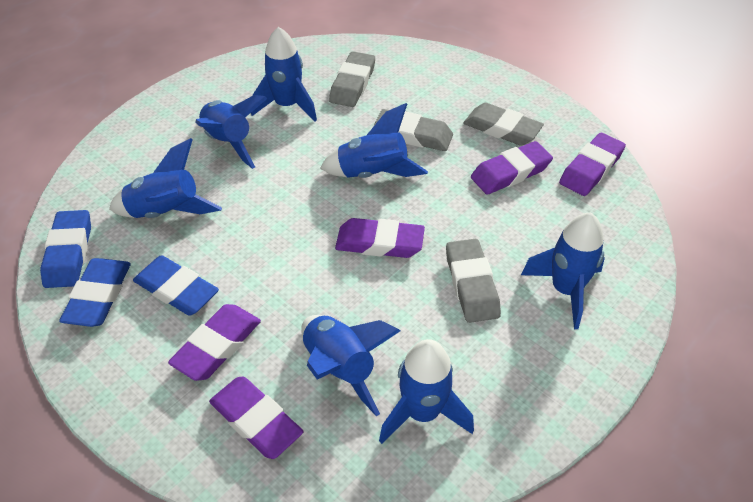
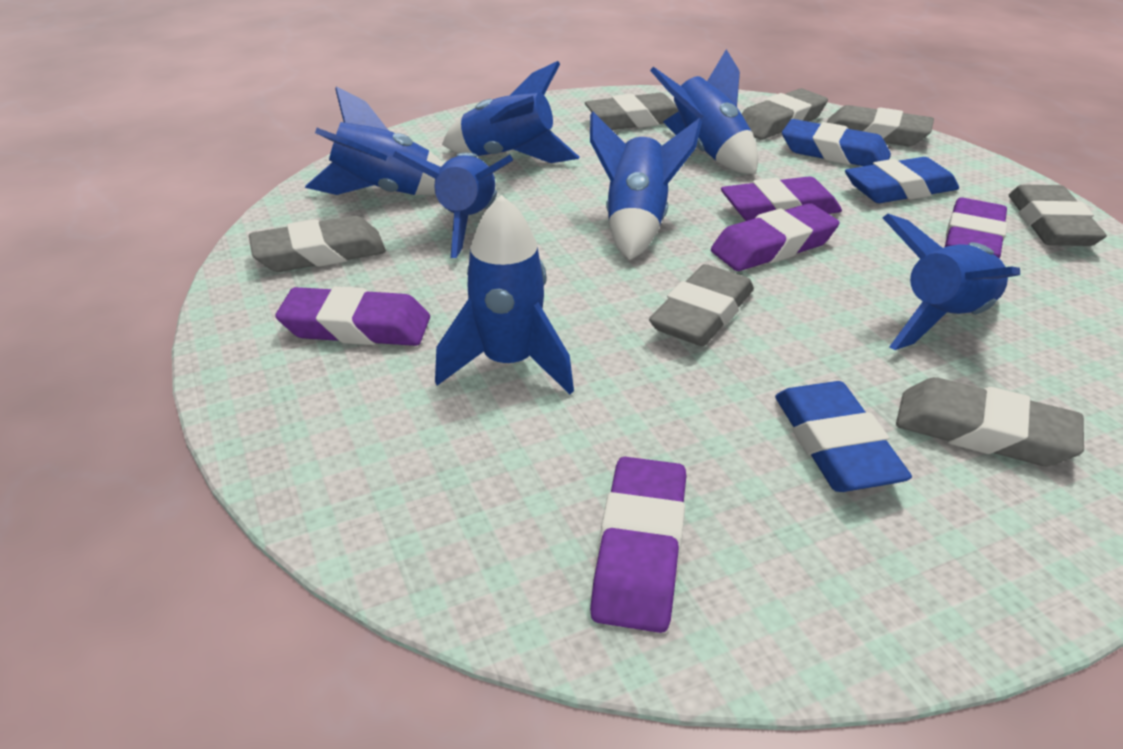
grey eraser: 4 -> 7

